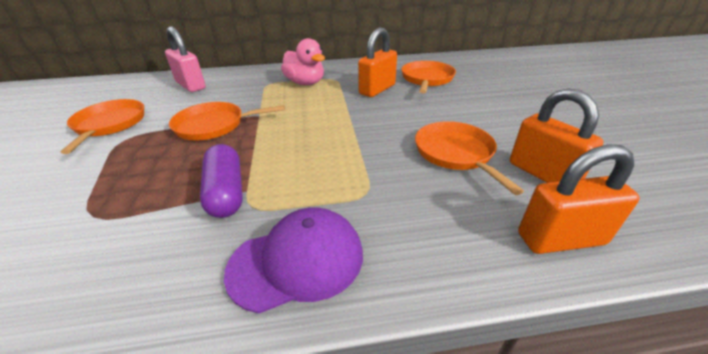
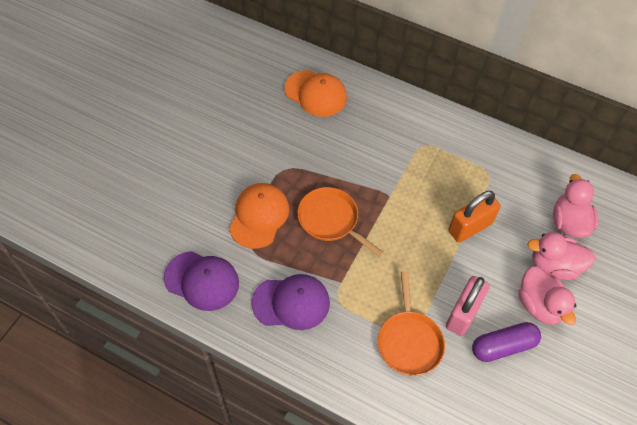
orange cap: 0 -> 2
orange padlock: 3 -> 1
orange pan: 4 -> 2
pink duck: 1 -> 3
purple cap: 1 -> 2

